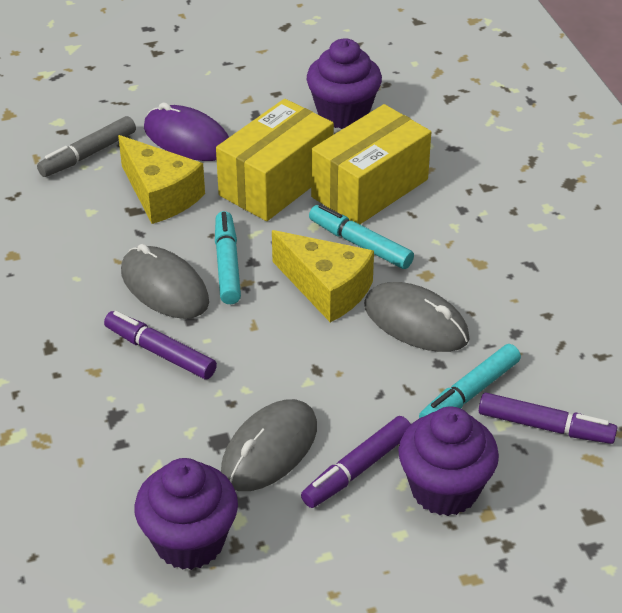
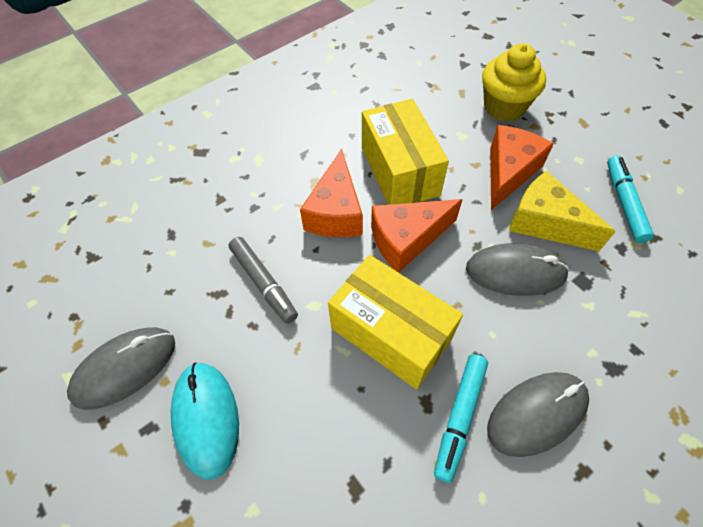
orange cheese: 0 -> 3
purple cupcake: 3 -> 0
purple marker: 3 -> 0
purple mouse: 1 -> 0
turquoise marker: 3 -> 2
turquoise mouse: 0 -> 1
yellow cheese: 2 -> 1
yellow cupcake: 0 -> 1

